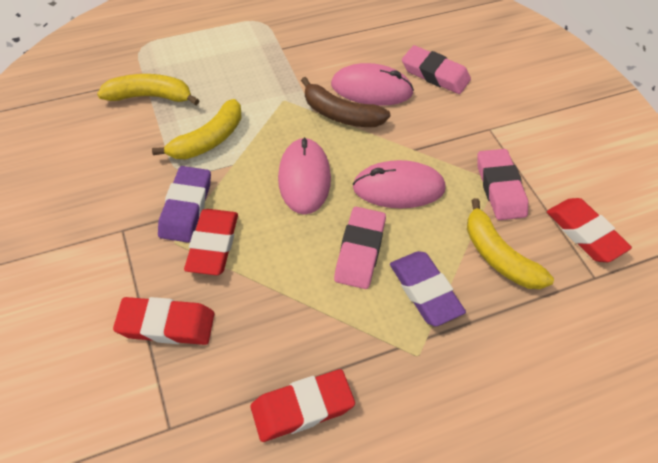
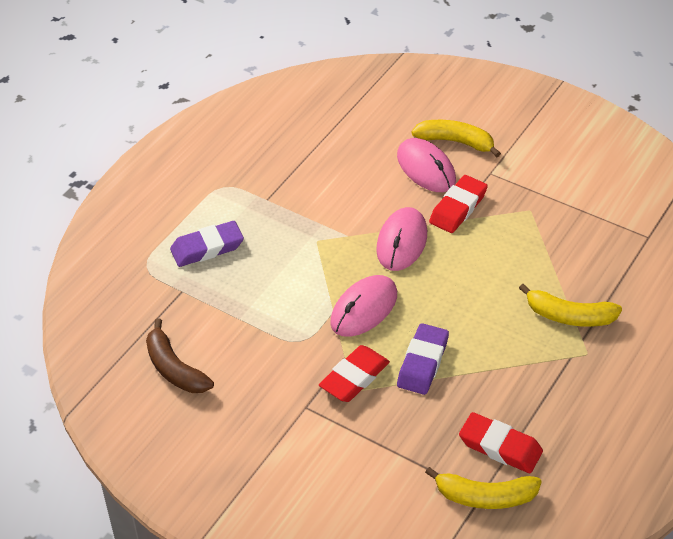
pink eraser: 3 -> 0
red eraser: 4 -> 3

